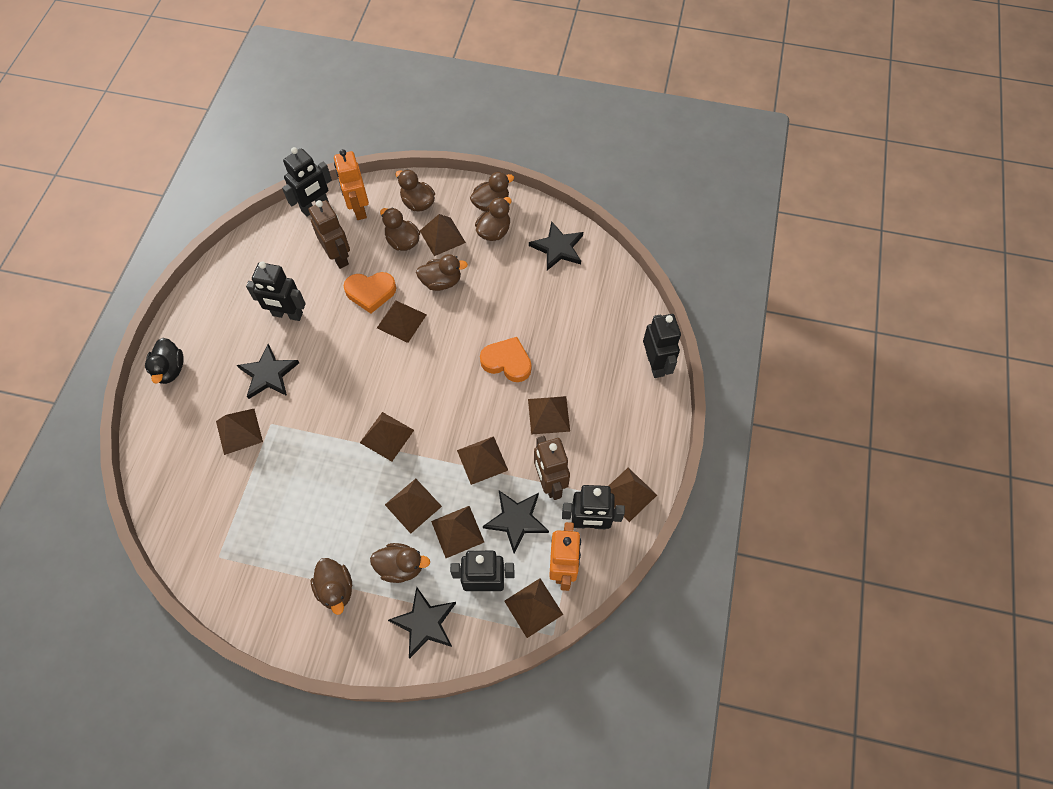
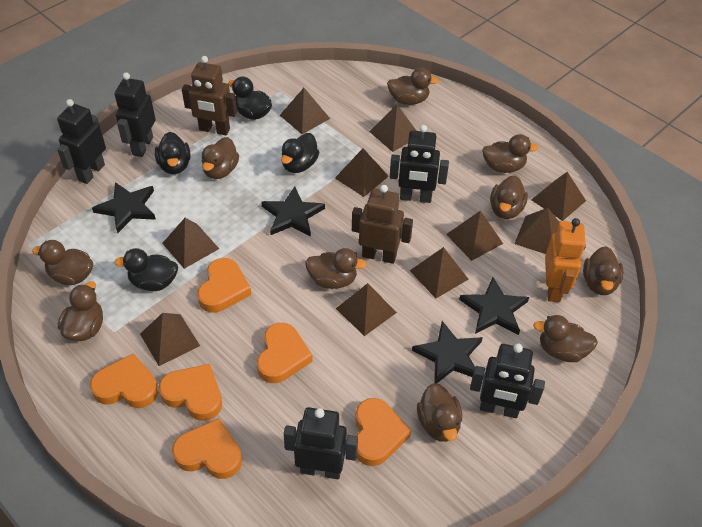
black duck: 1 -> 4
brown duck: 7 -> 10
orange heart: 2 -> 6
orange robot: 2 -> 1

